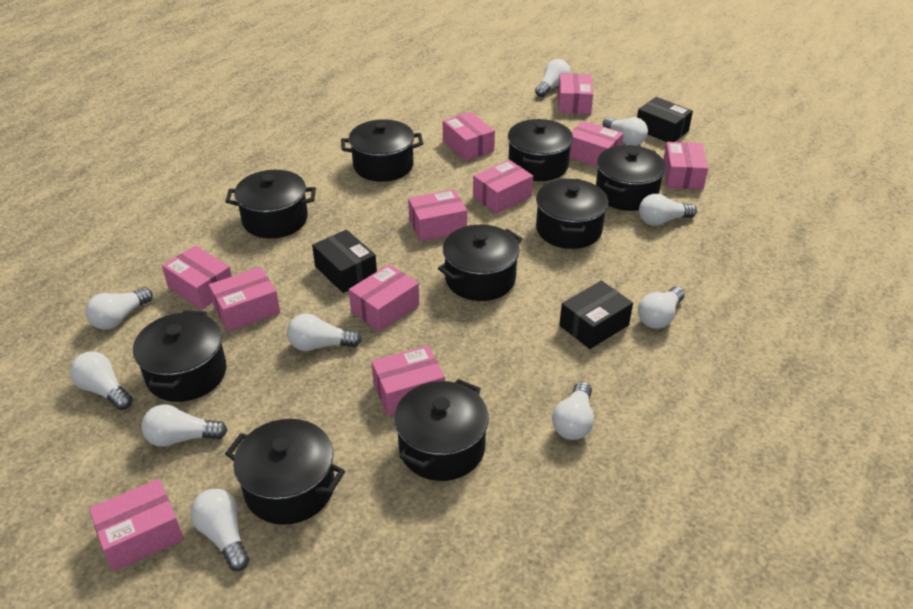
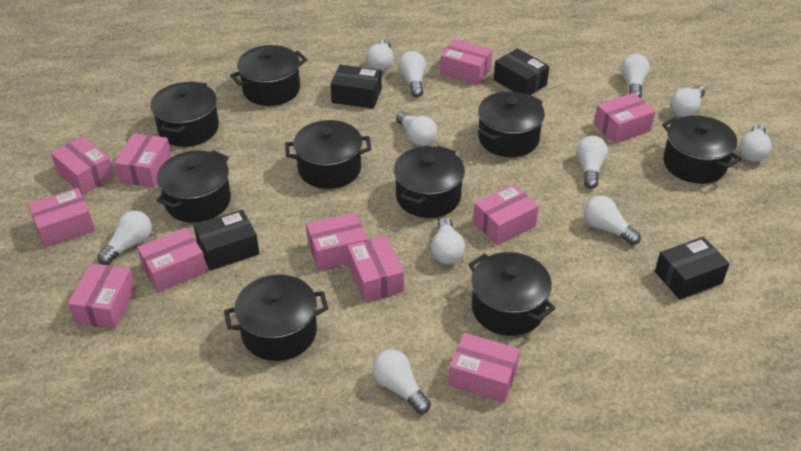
black box: 3 -> 4
white light bulb: 10 -> 11

